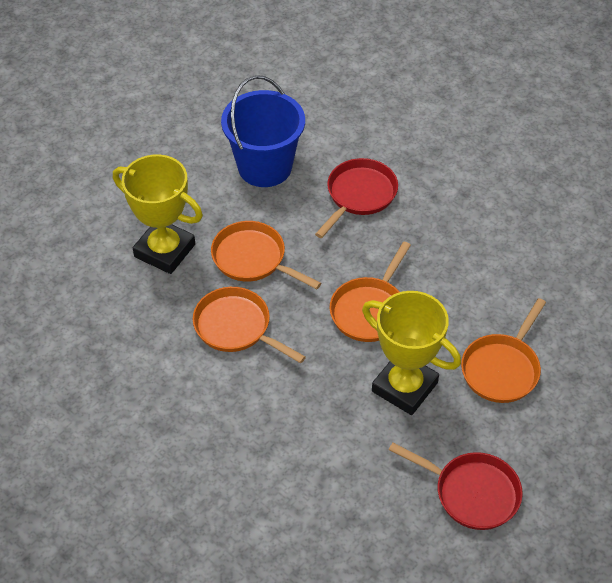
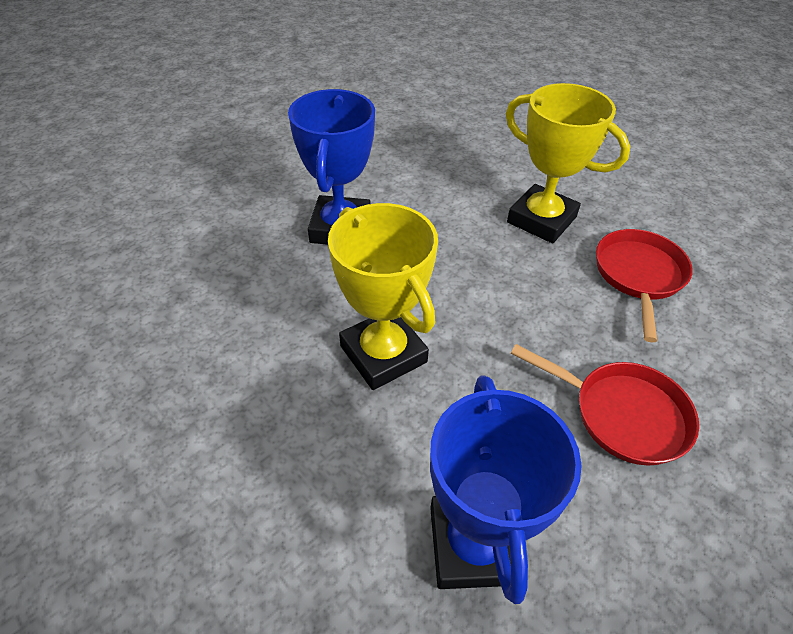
blue bucket: 1 -> 0
blue trophy: 0 -> 2
orange pan: 4 -> 0

